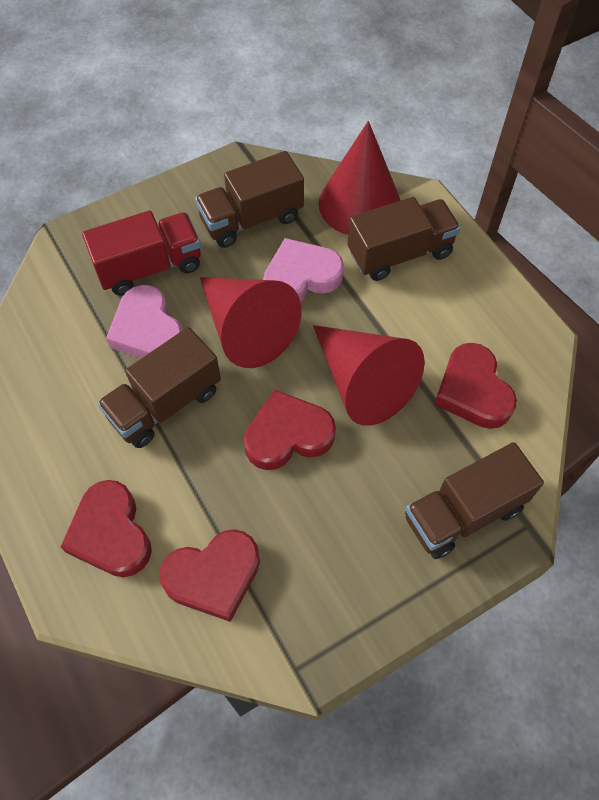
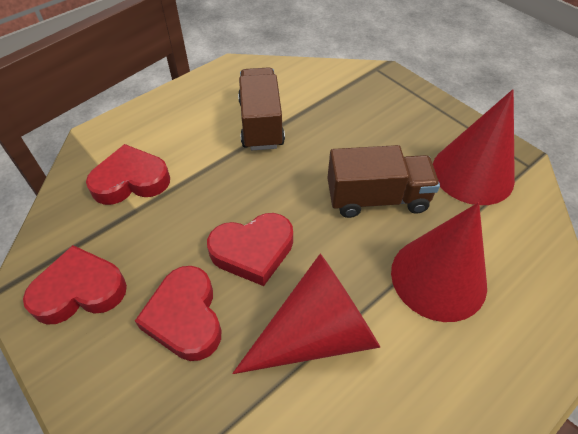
brown truck: 4 -> 2
pink heart: 2 -> 0
red truck: 1 -> 0

